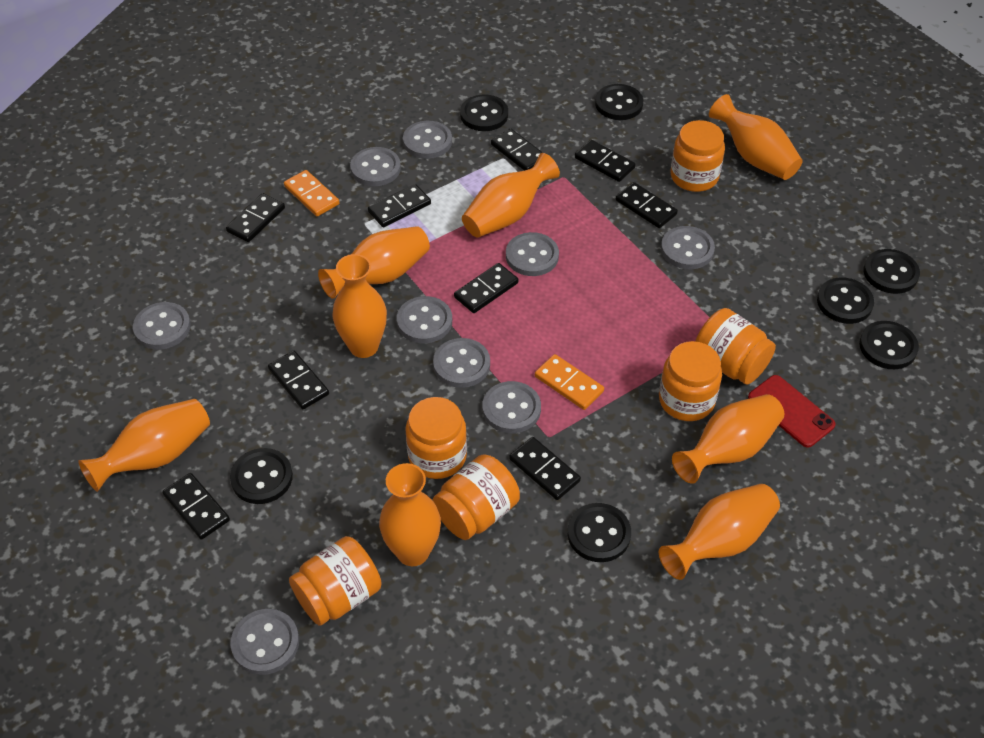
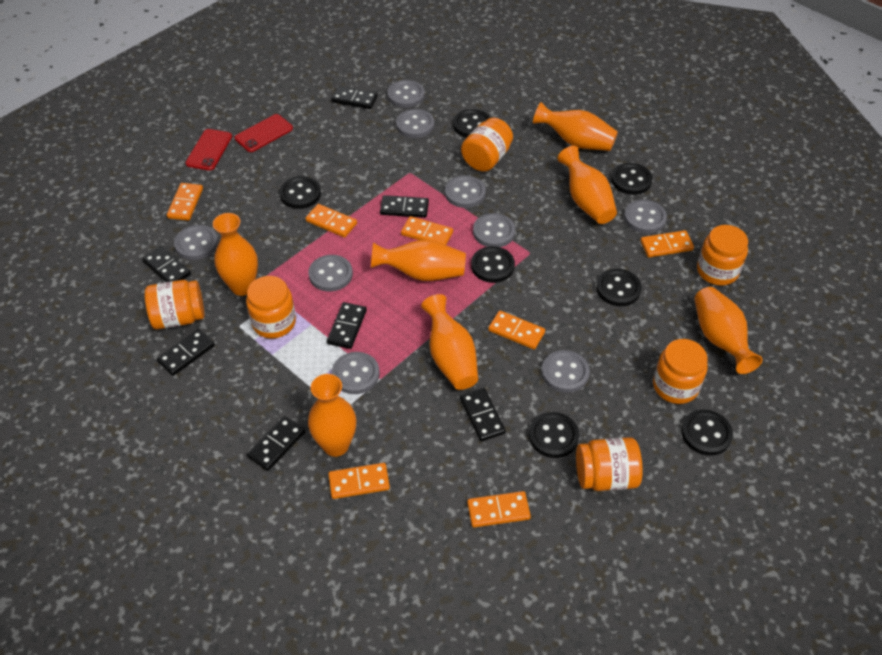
black domino: 9 -> 7
orange domino: 2 -> 7
orange vase: 8 -> 7
red phone: 1 -> 2

